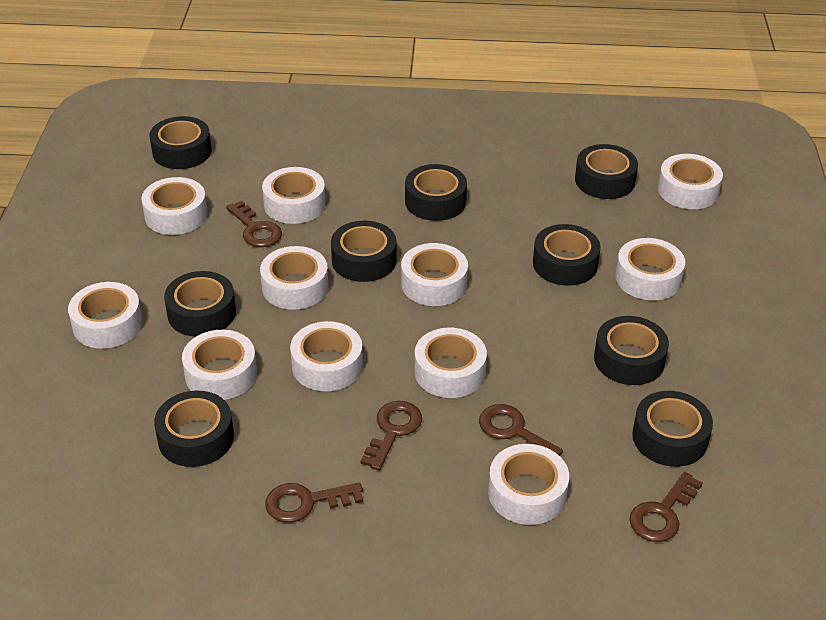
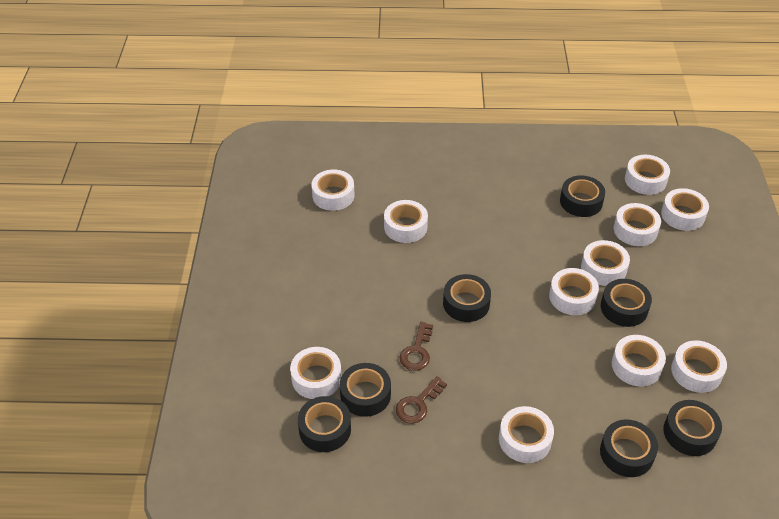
black tape: 9 -> 7
brown key: 5 -> 2

